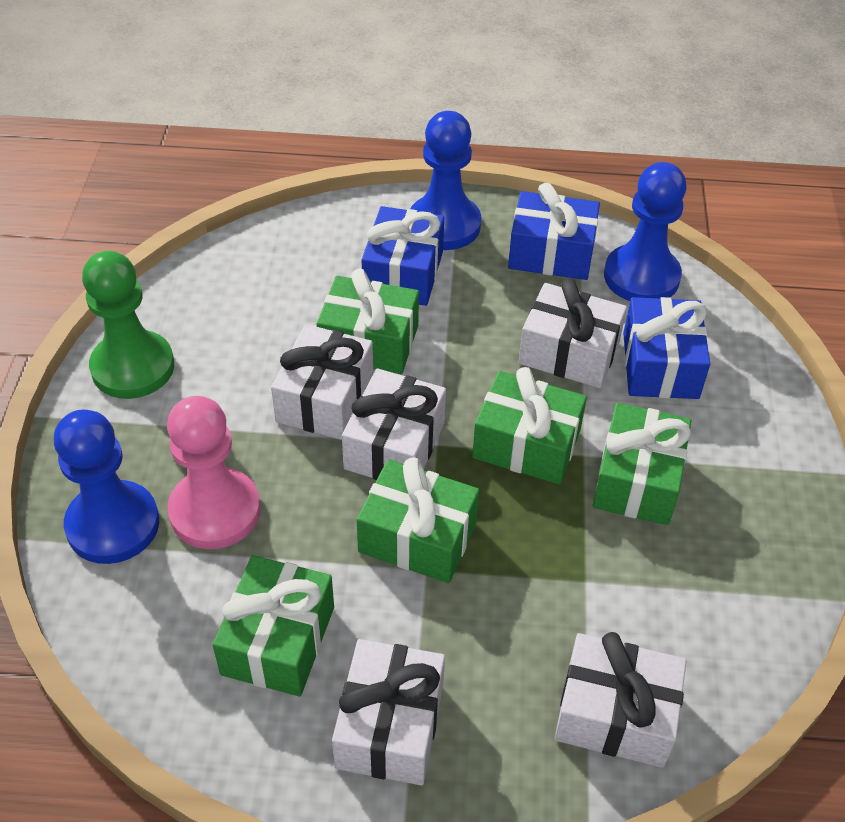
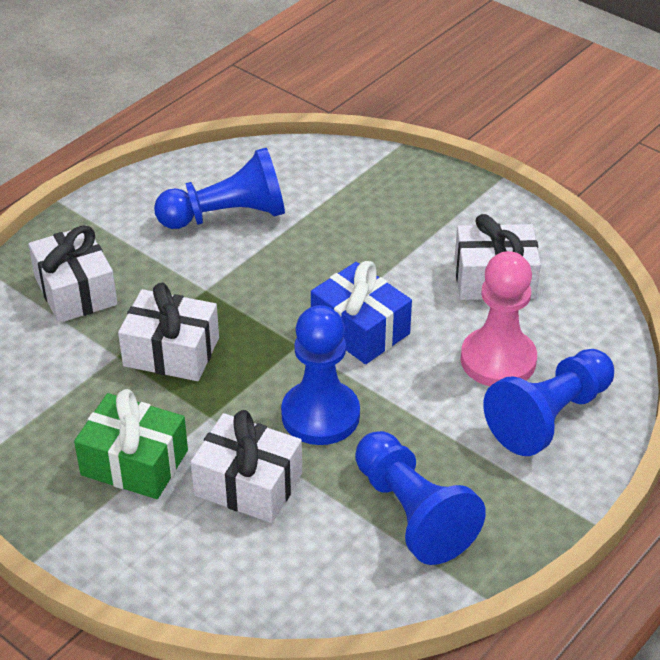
blue gift: 3 -> 1
blue pawn: 3 -> 4
green gift: 5 -> 1
green pawn: 1 -> 0
white gift: 5 -> 4

